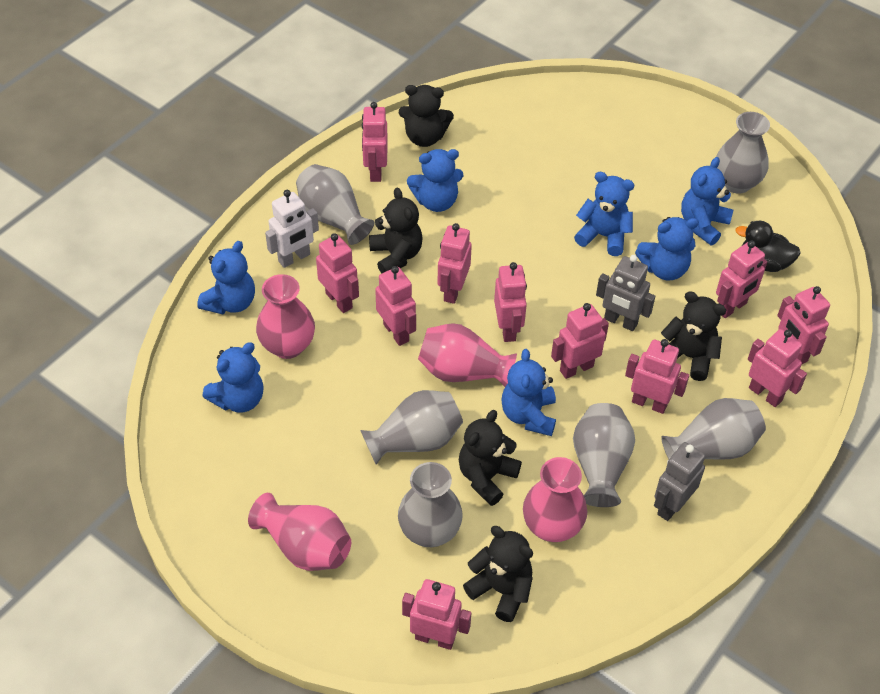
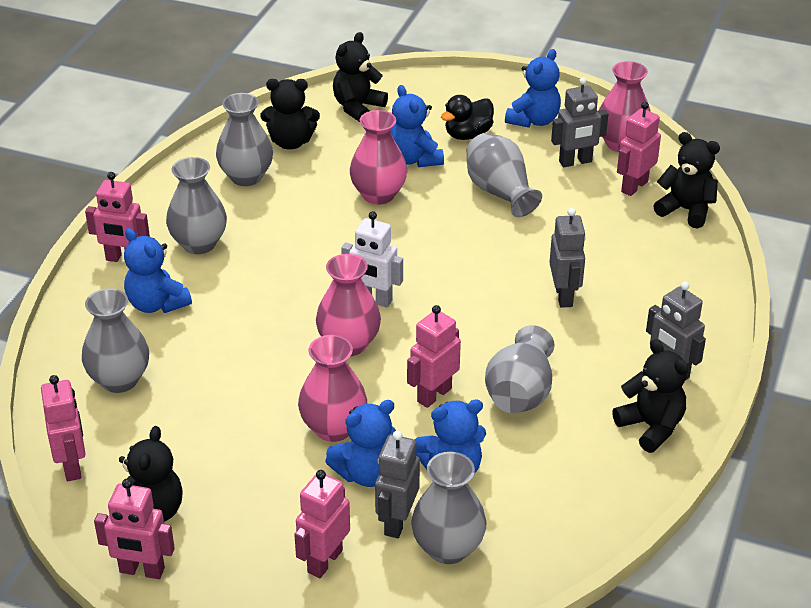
blue teddy bear: 7 -> 5
grey robot: 2 -> 4
pink robot: 11 -> 6

